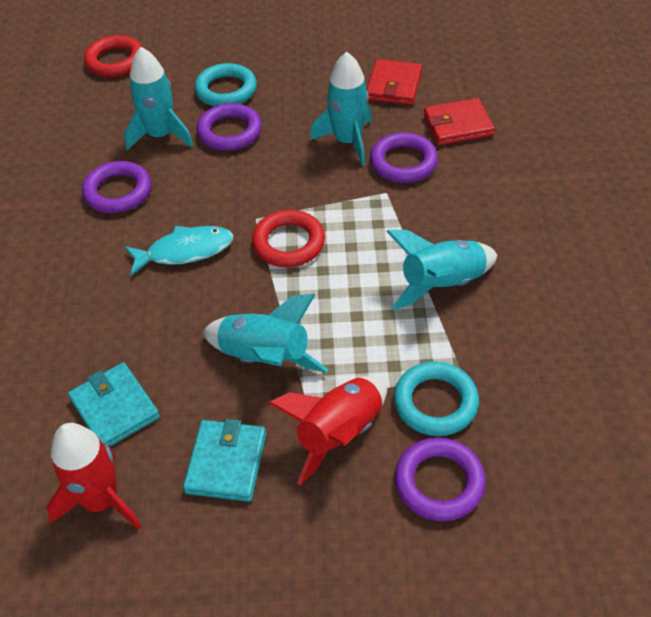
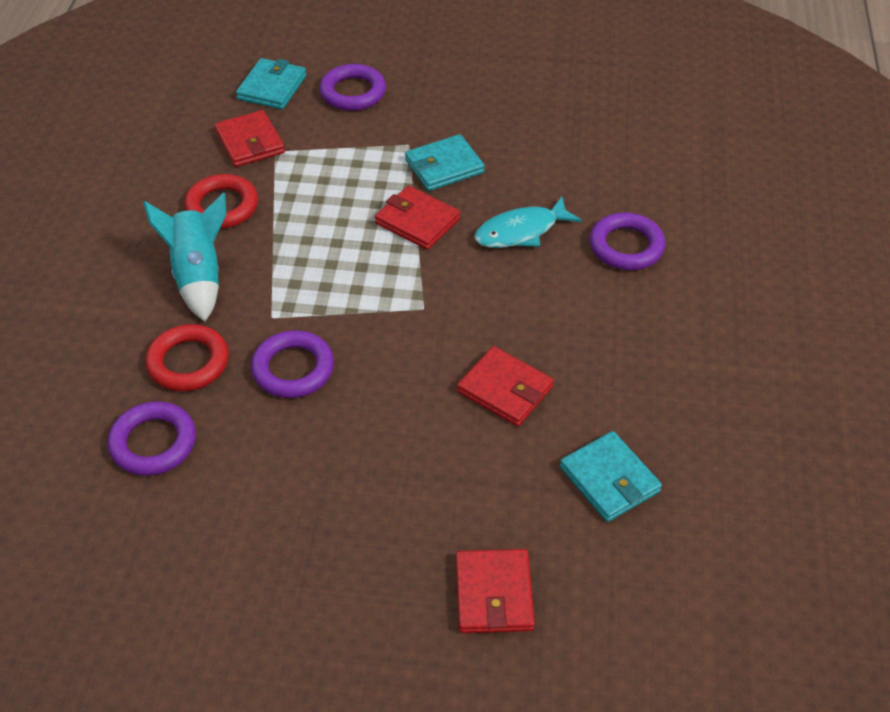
red rocket: 2 -> 0
red wallet: 2 -> 4
turquoise ring: 2 -> 0
turquoise rocket: 4 -> 1
turquoise wallet: 2 -> 3

